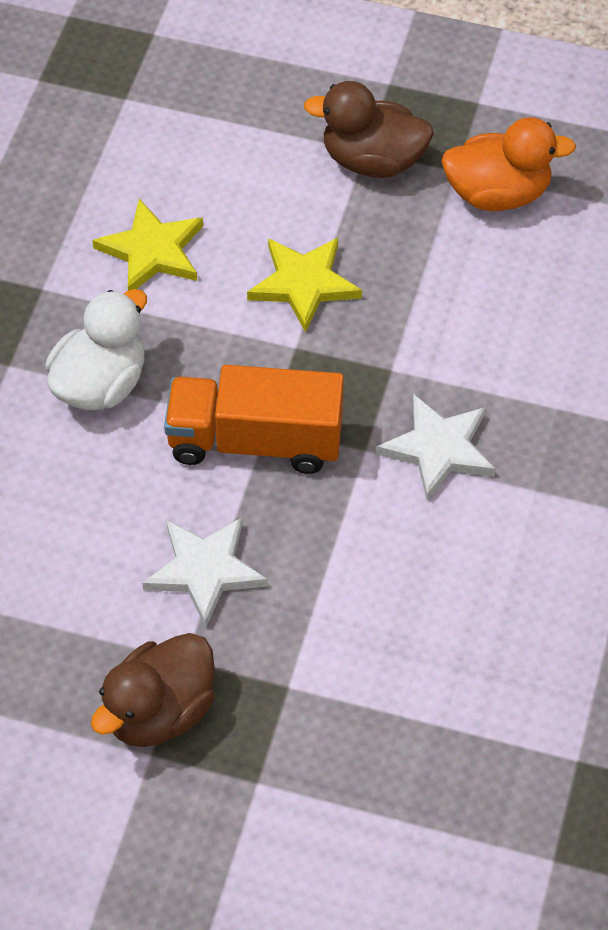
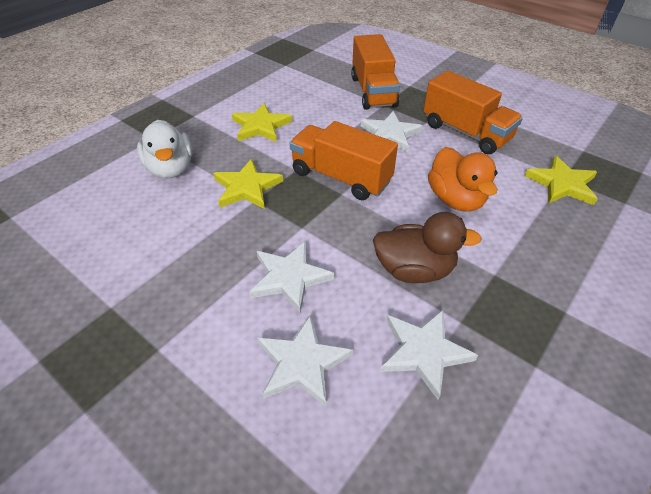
brown duck: 2 -> 1
orange truck: 1 -> 3
white star: 2 -> 4
yellow star: 2 -> 3

